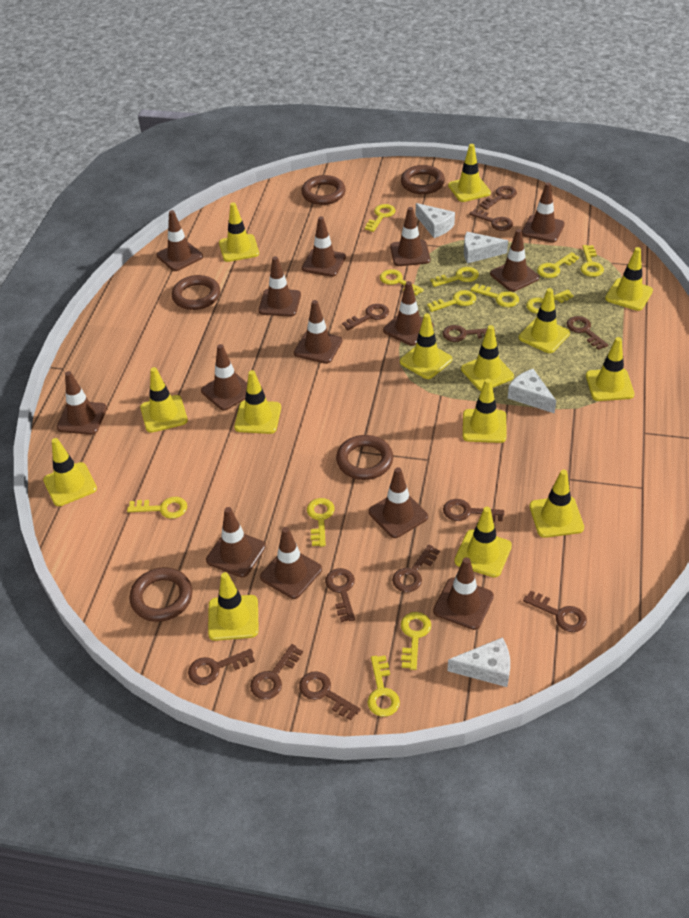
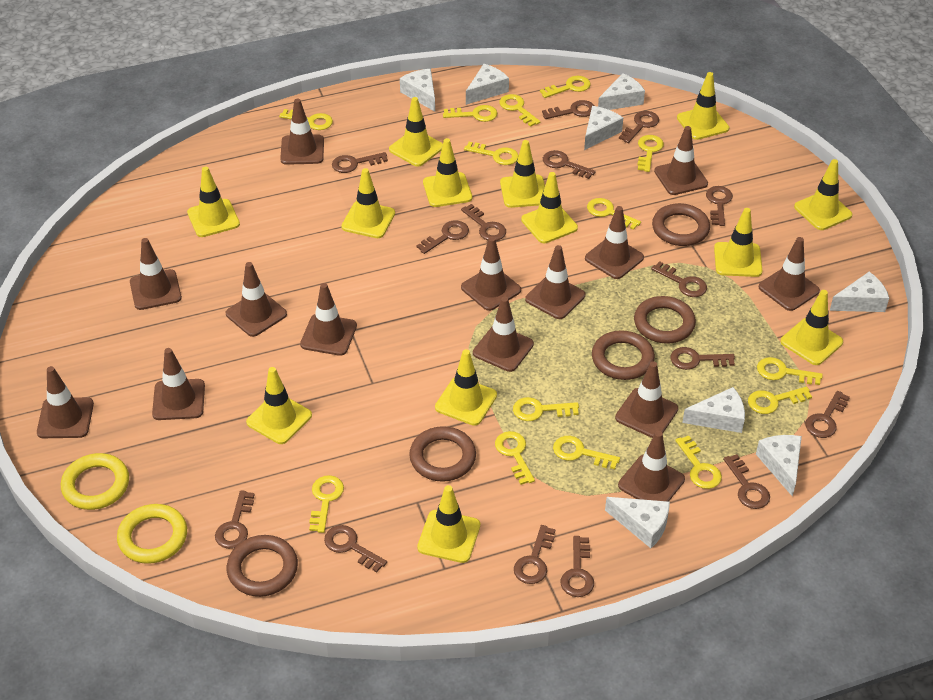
brown key: 12 -> 15
white cheese: 4 -> 8
yellow key: 12 -> 14
yellow ring: 0 -> 2
yellow traffic cone: 14 -> 13

